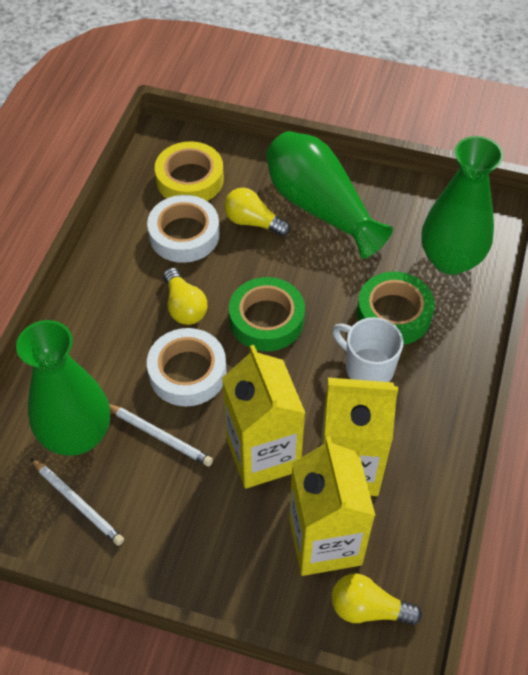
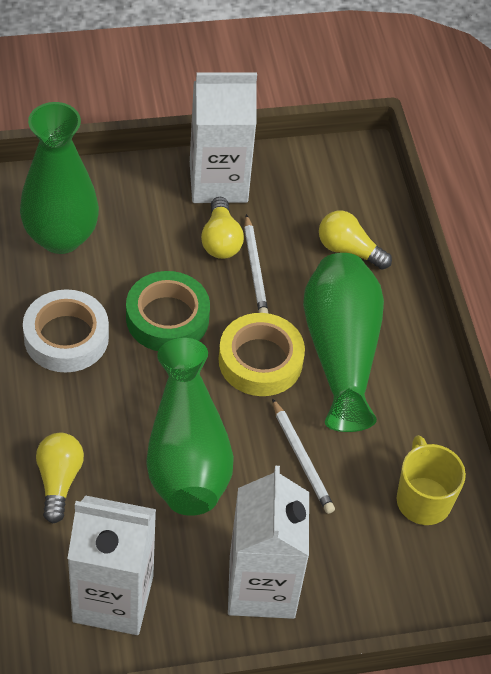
green tape: 2 -> 1
white carton: 0 -> 3
white mug: 1 -> 0
white tape: 2 -> 1
yellow carton: 3 -> 0
yellow mug: 0 -> 1

